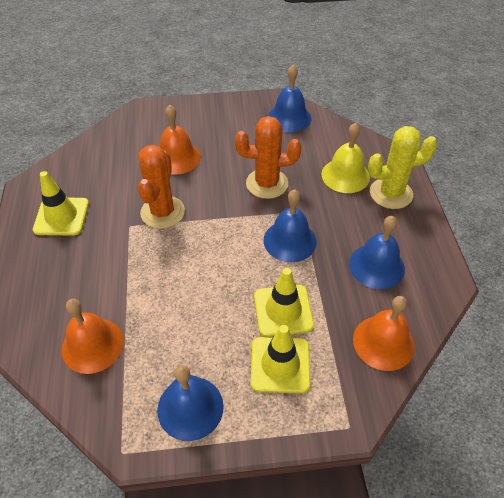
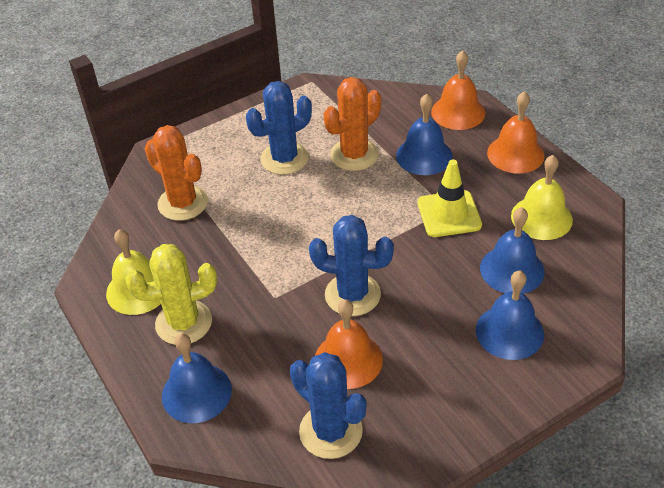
blue cactus: 0 -> 3
yellow bell: 1 -> 2
yellow traffic cone: 3 -> 1

